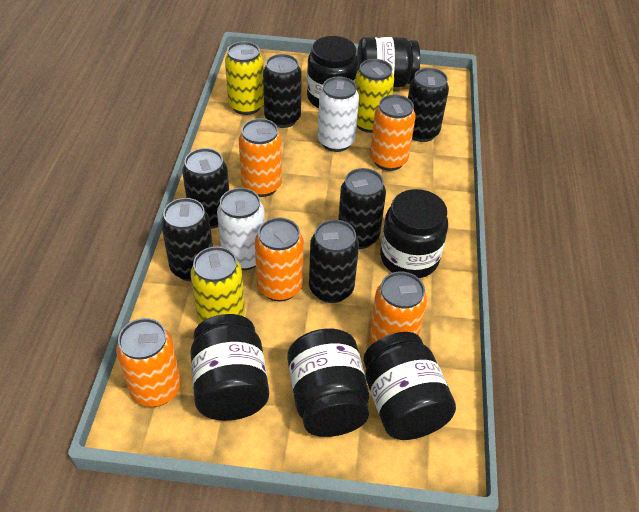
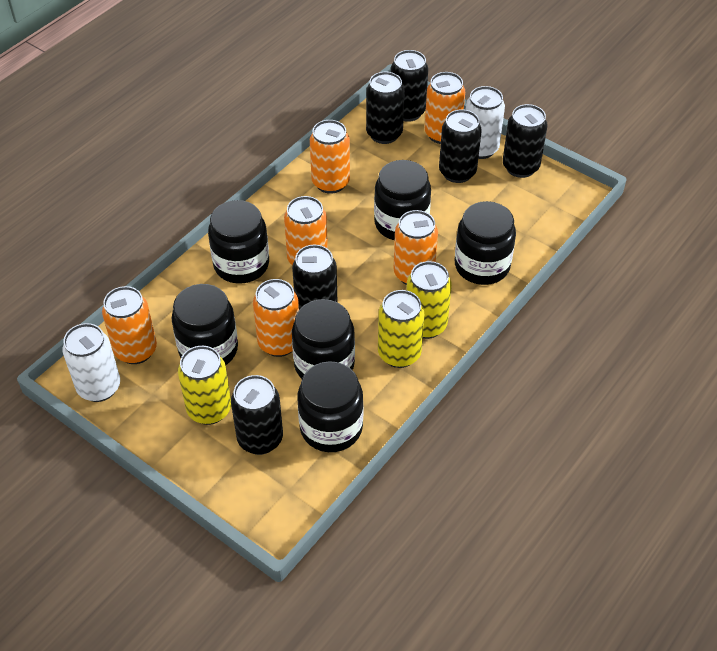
orange can: 5 -> 6

